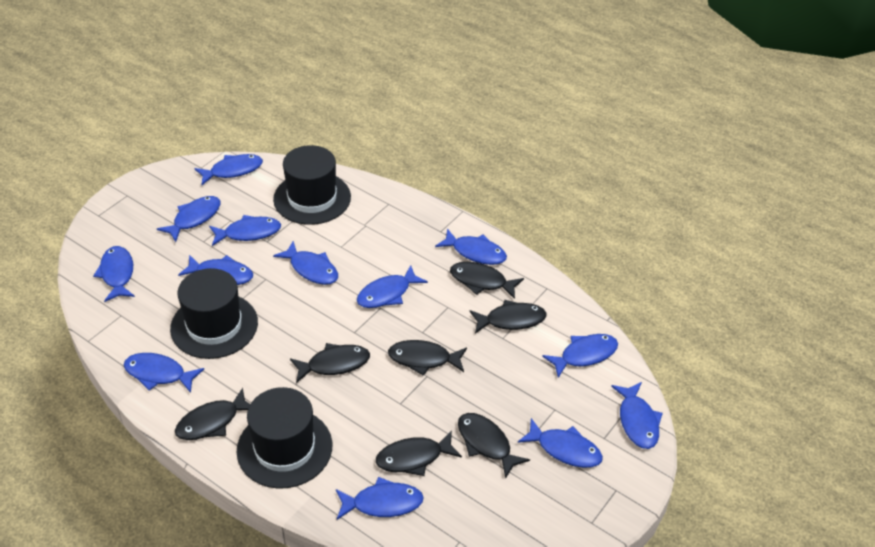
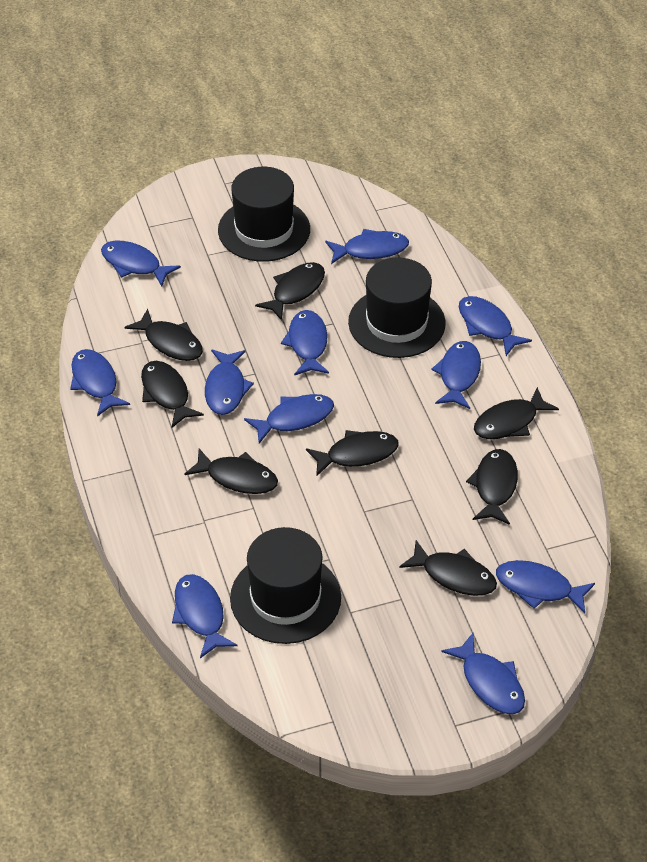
black fish: 7 -> 8
blue fish: 13 -> 11

